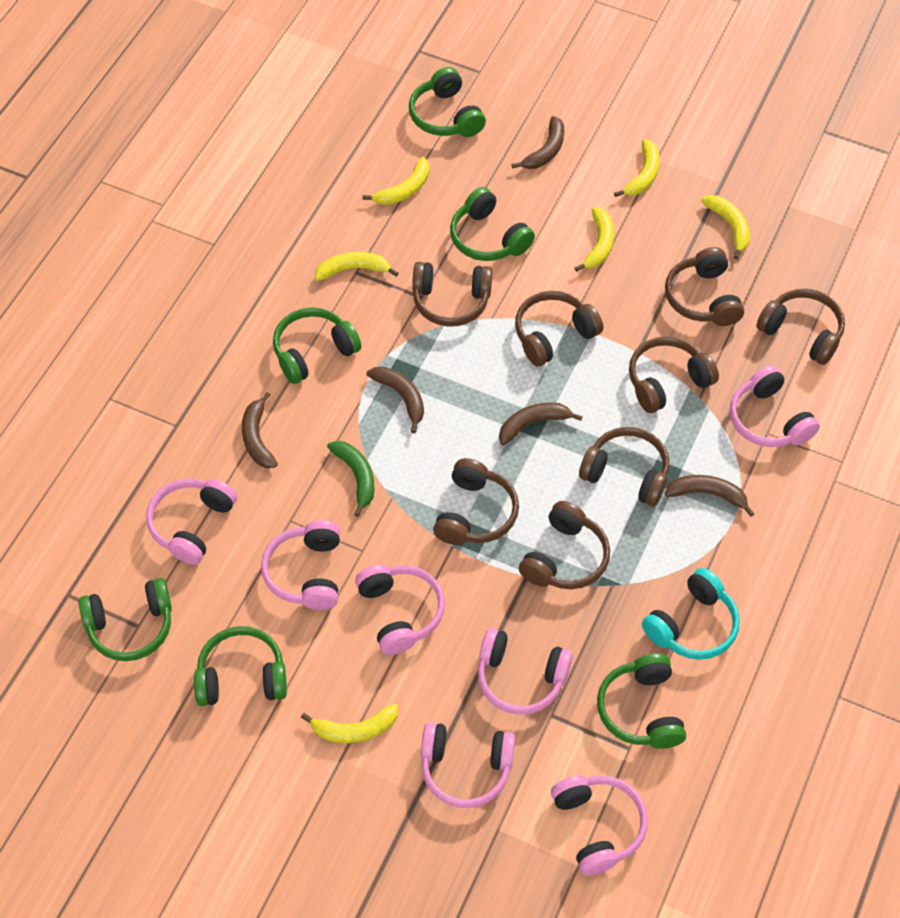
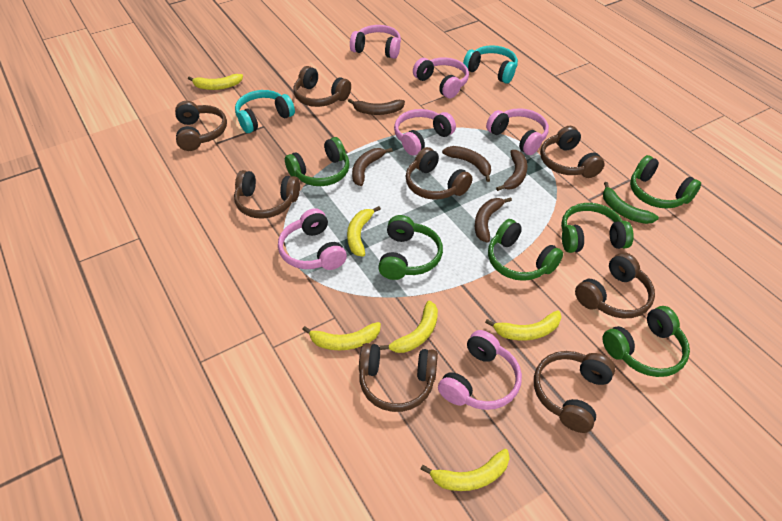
pink headphones: 7 -> 6
turquoise headphones: 1 -> 2

